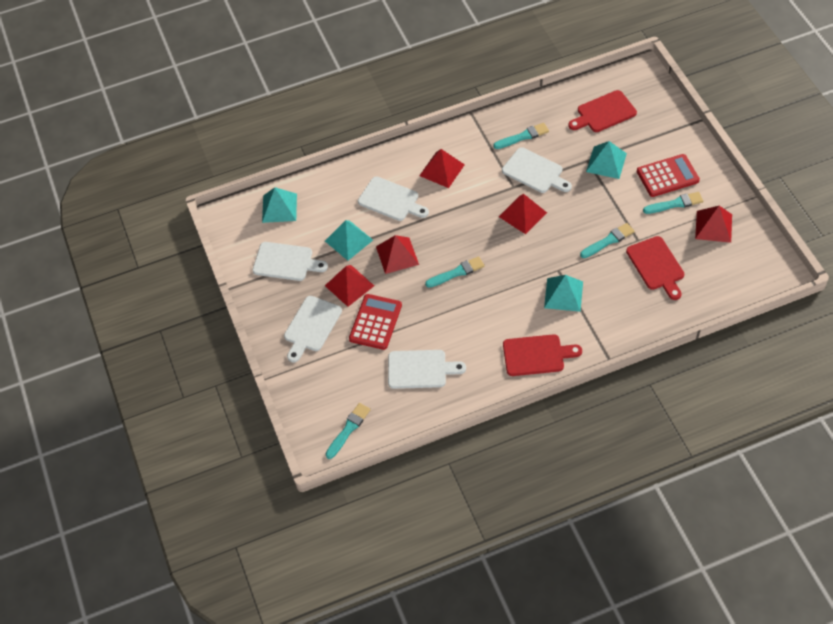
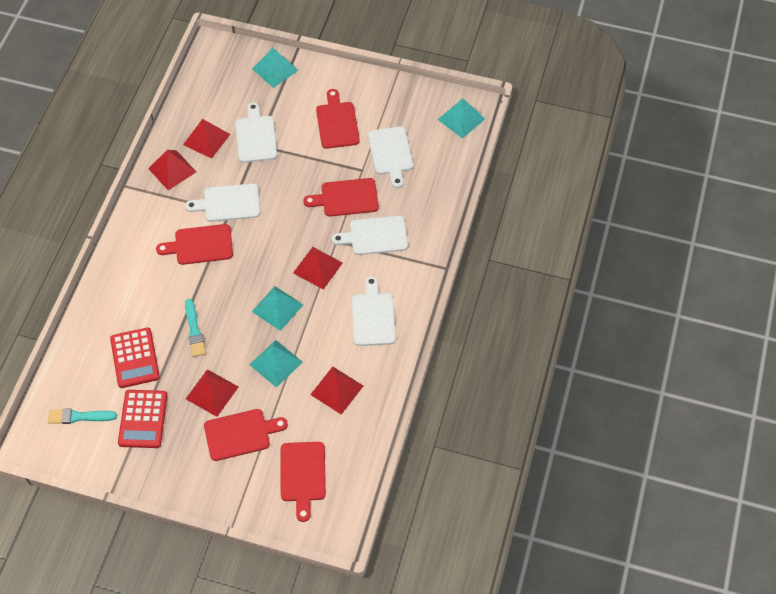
red cutting board: 3 -> 5
turquoise brush: 5 -> 2

